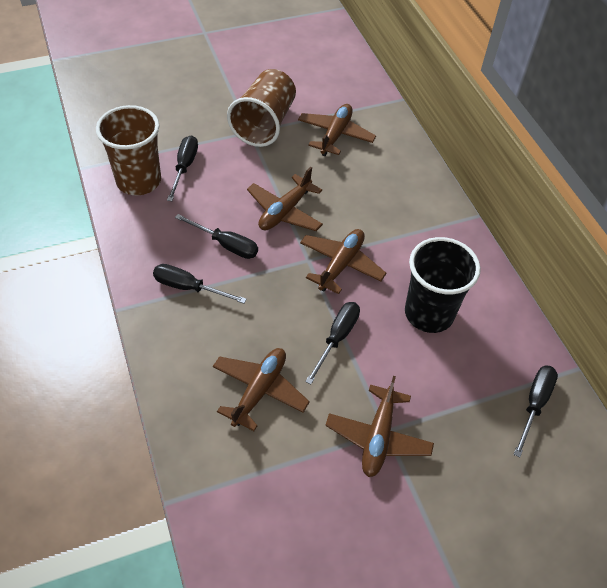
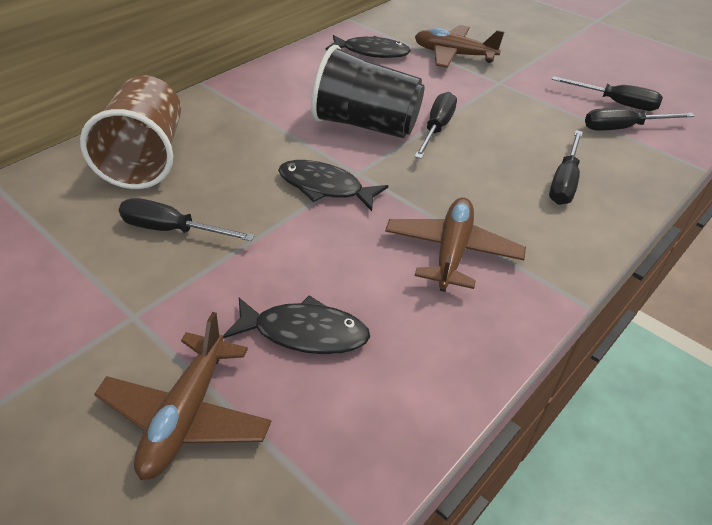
black fish: 0 -> 3
brown cup: 2 -> 1
brown plane: 5 -> 3

